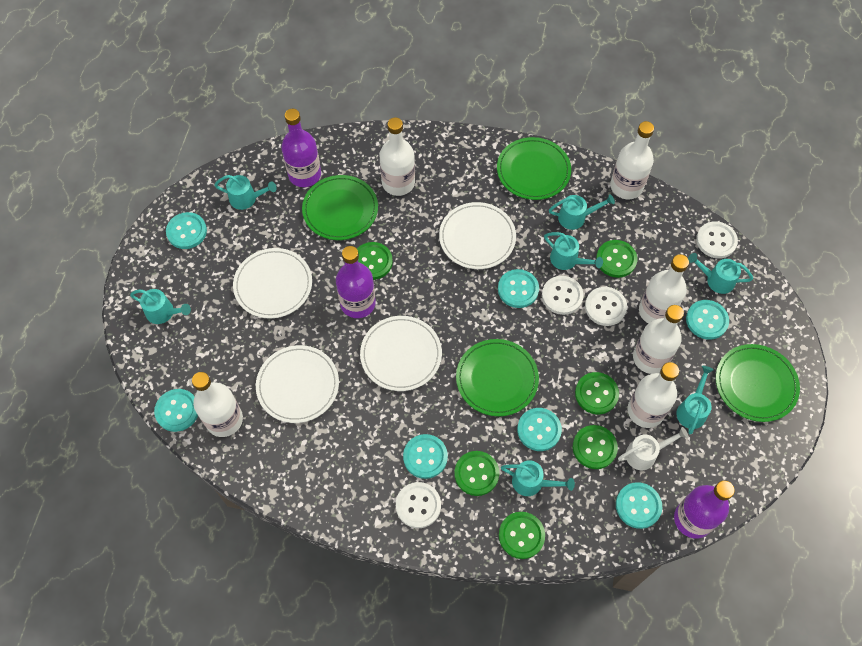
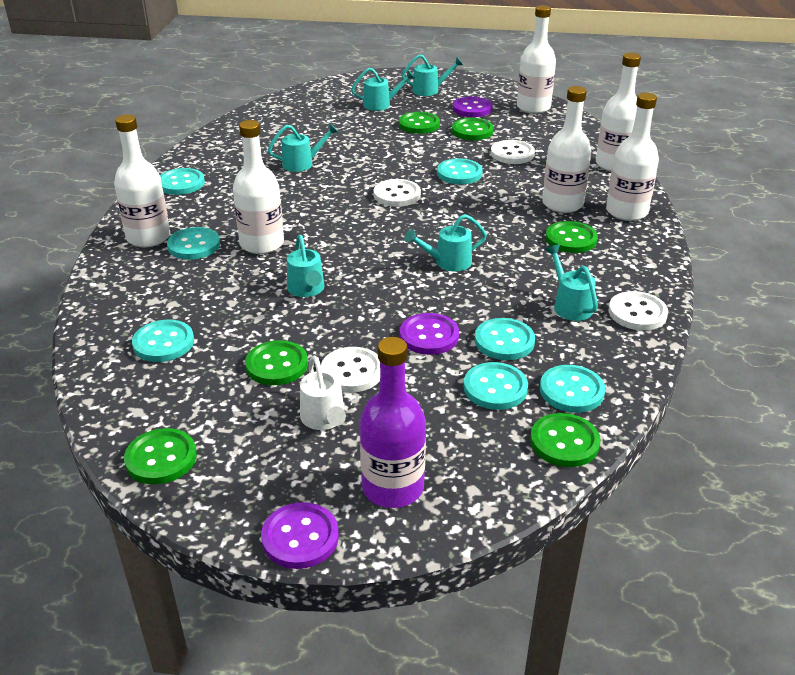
green plate: 4 -> 0
purple bottle: 3 -> 1
purple button: 0 -> 3
turquoise watering can: 7 -> 6
white plate: 4 -> 0

